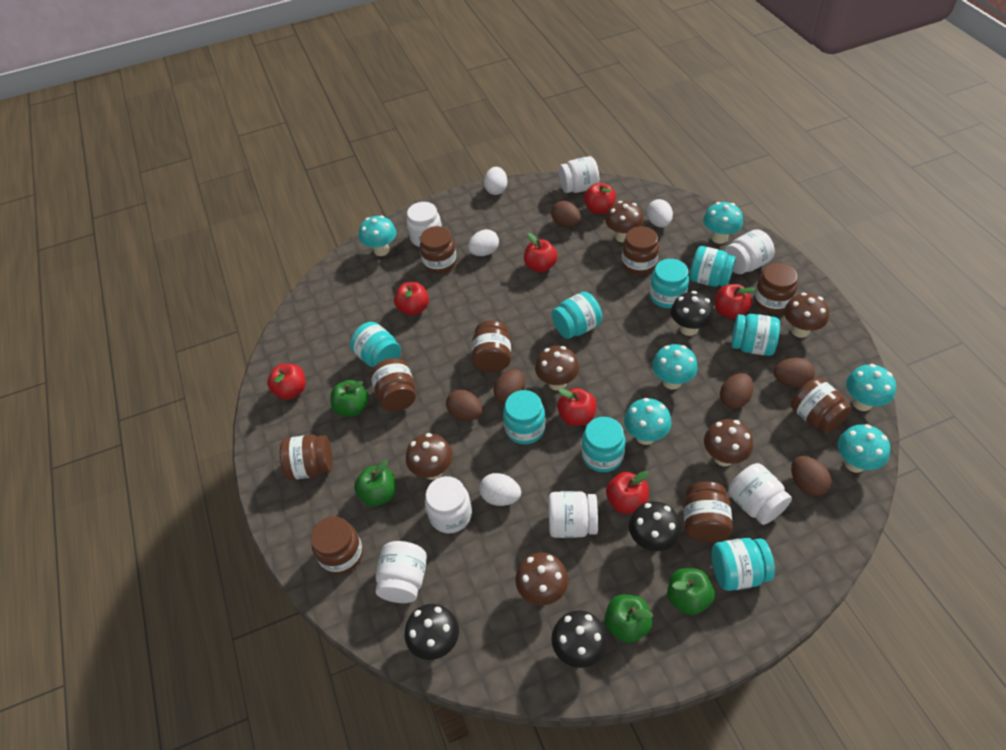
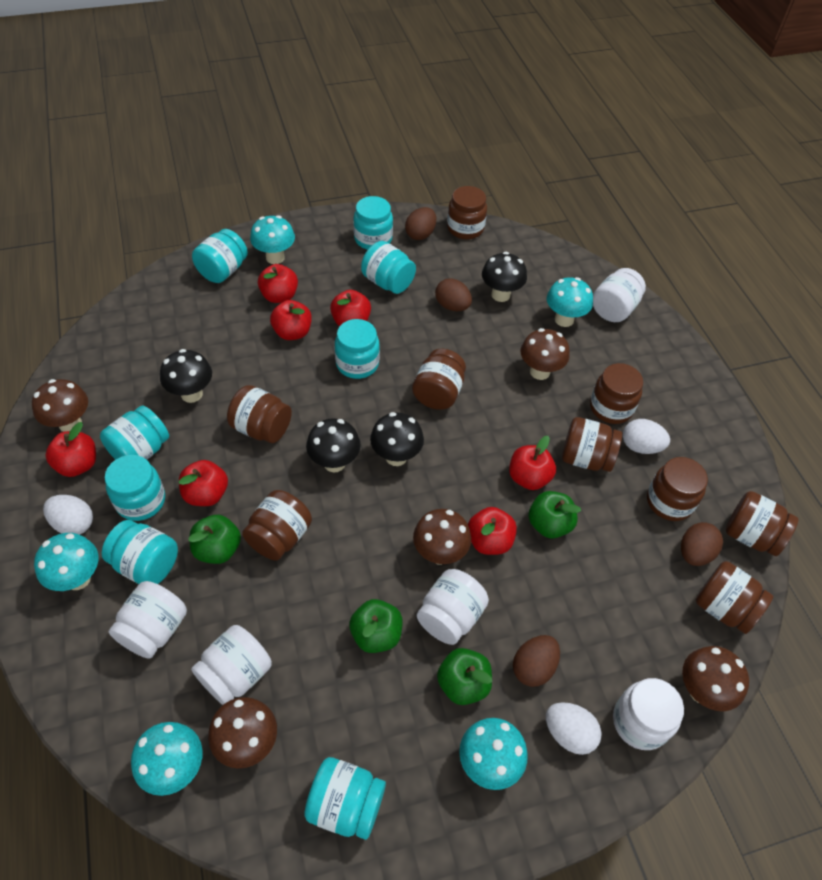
brown egg: 6 -> 4
brown mushroom: 6 -> 5
turquoise mushroom: 6 -> 5
white egg: 4 -> 3
white jar: 7 -> 5

